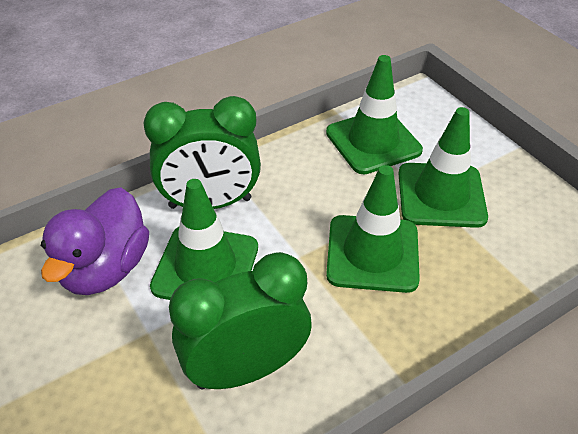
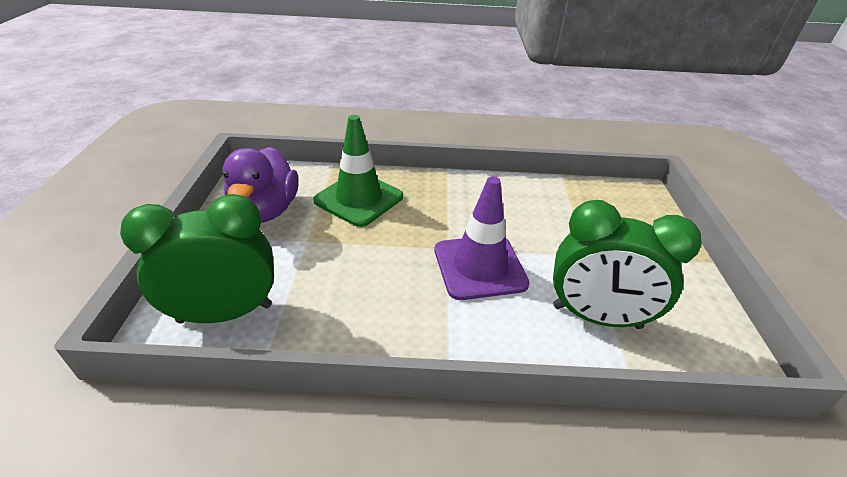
green traffic cone: 4 -> 1
purple traffic cone: 0 -> 1

